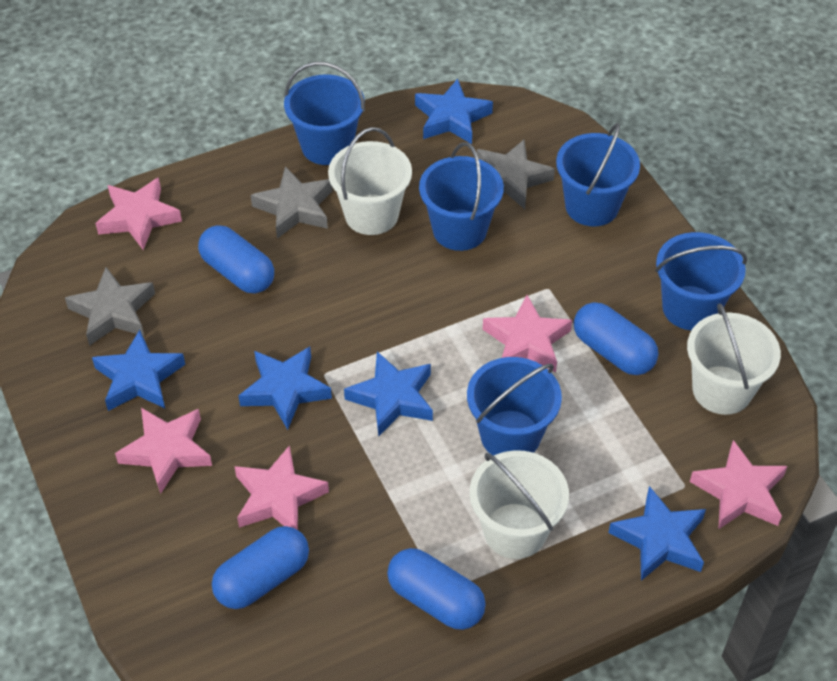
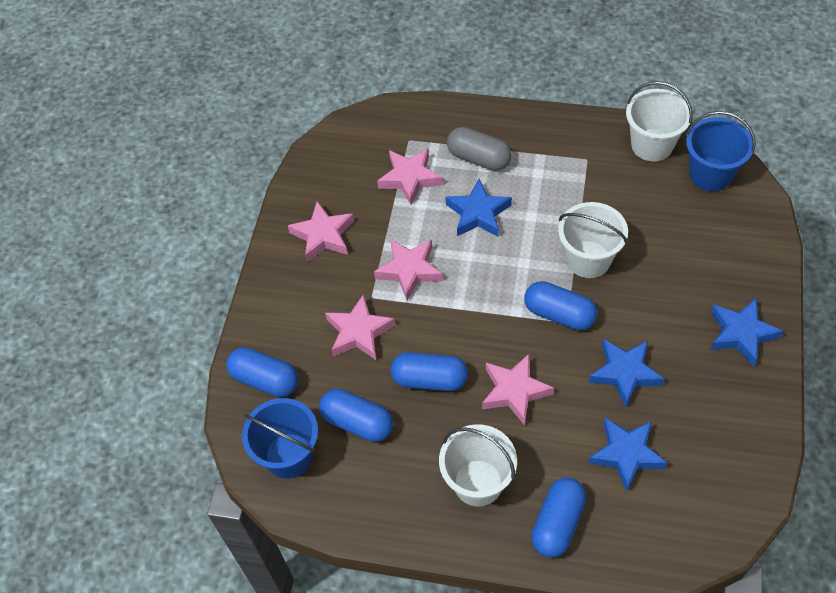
blue bucket: 5 -> 2
blue capsule: 4 -> 5
blue star: 5 -> 4
grey capsule: 0 -> 1
grey star: 3 -> 0

